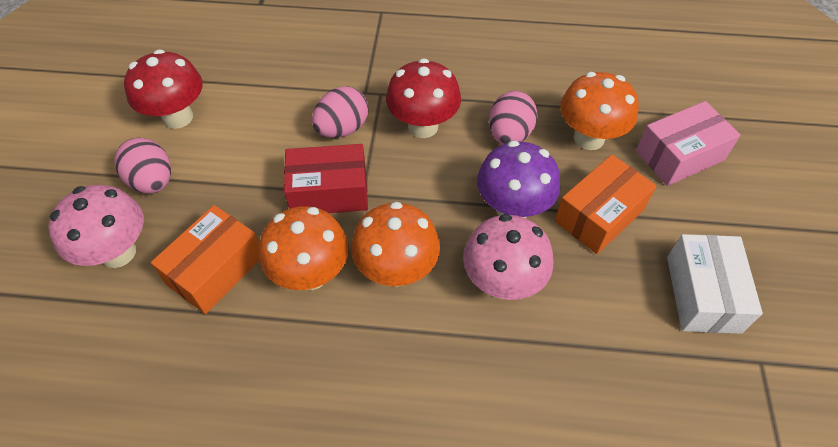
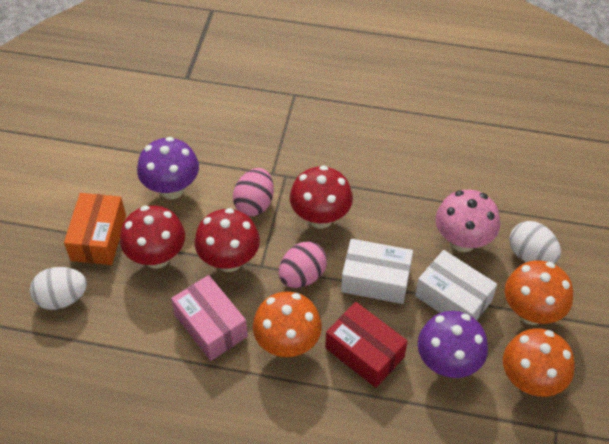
orange box: 2 -> 1
pink egg: 3 -> 2
pink mushroom: 2 -> 1
purple mushroom: 1 -> 2
red mushroom: 2 -> 3
white box: 1 -> 2
white egg: 0 -> 2

